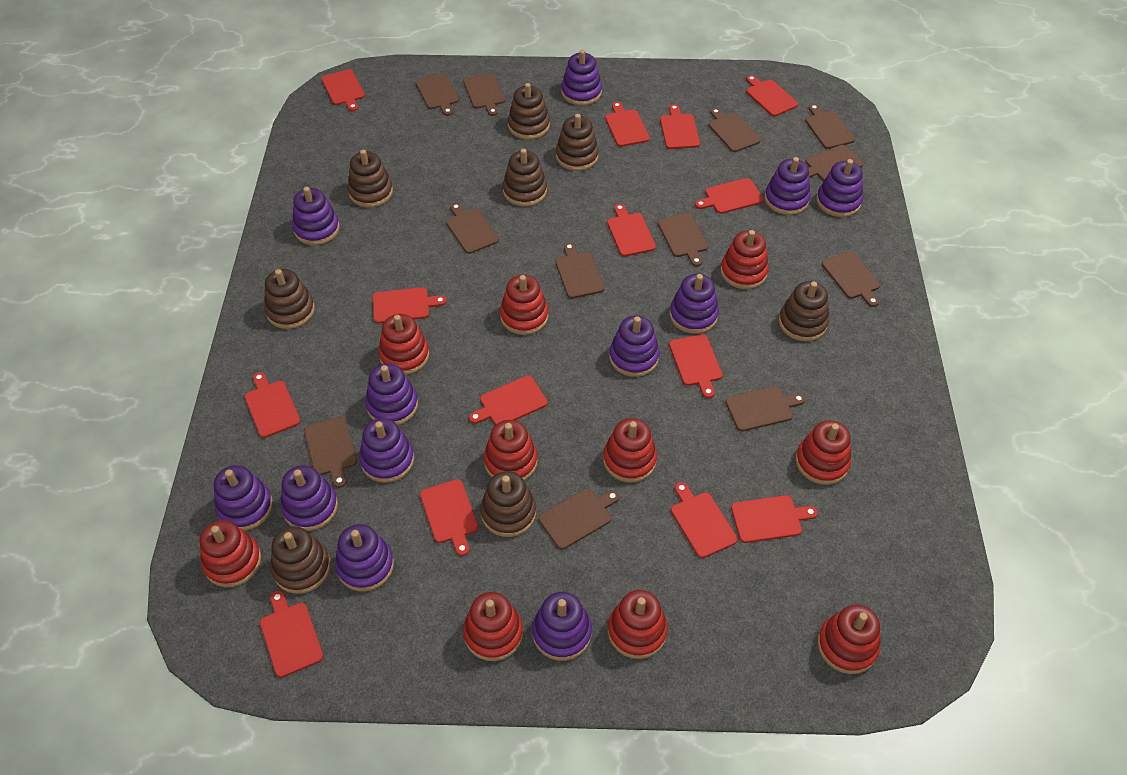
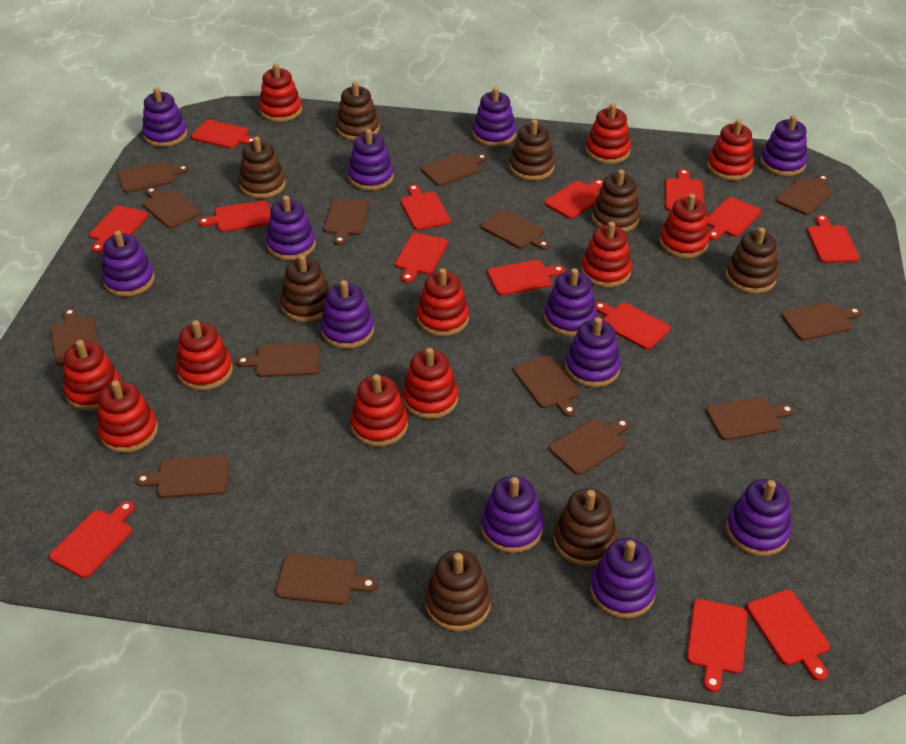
brown cutting board: 12 -> 14
red stacking toy: 10 -> 11

